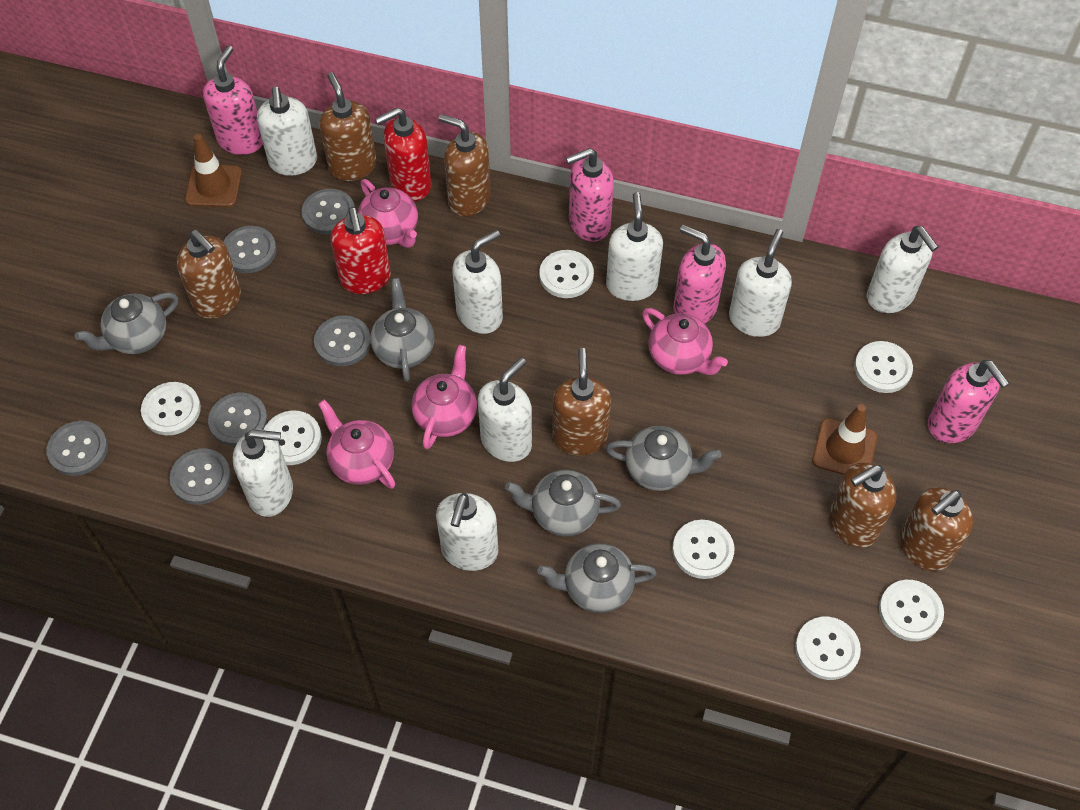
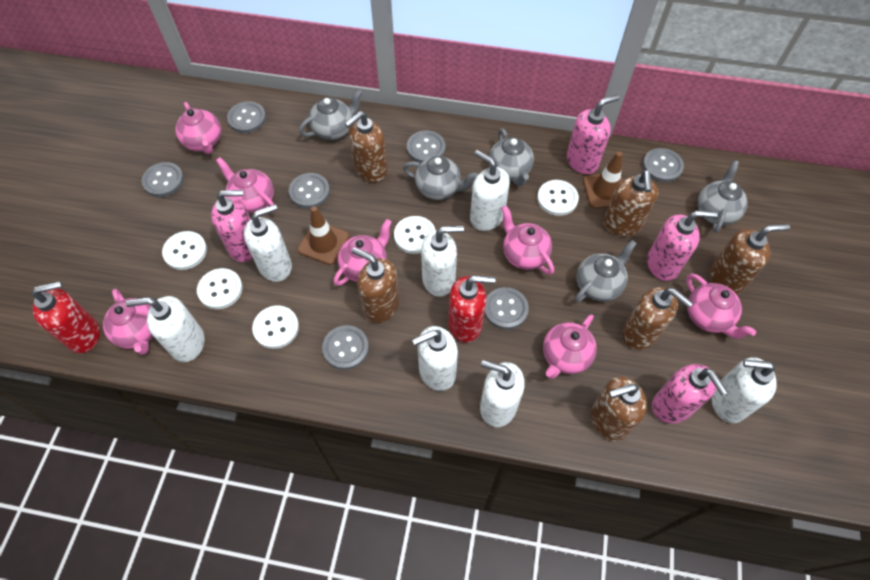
grey button: 6 -> 7
pink teapot: 4 -> 7
white button: 7 -> 5
white soap dispenser: 8 -> 7

